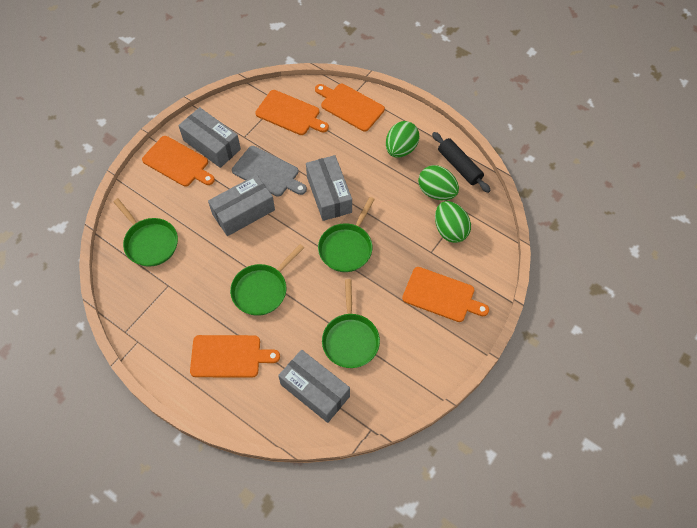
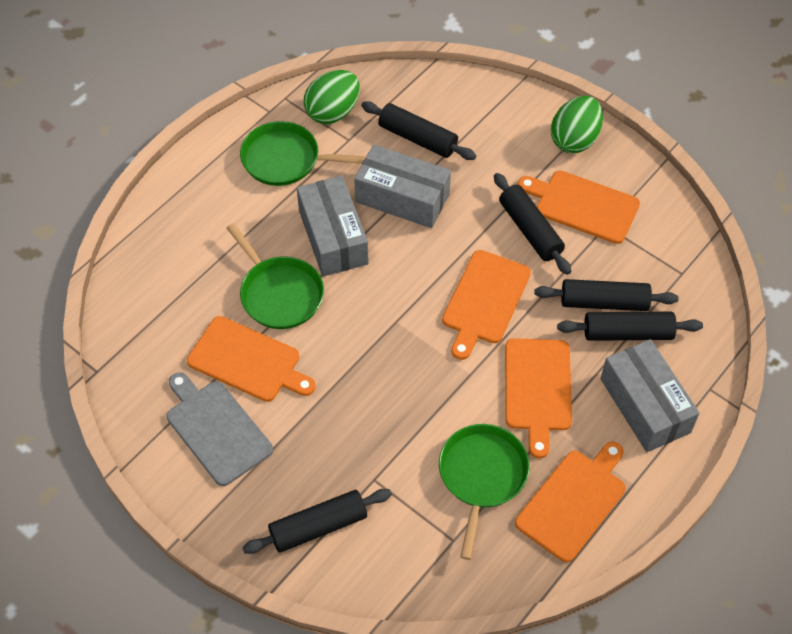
black rolling pin: 1 -> 5
green egg: 3 -> 2
green pan: 4 -> 3
grey box: 4 -> 3

